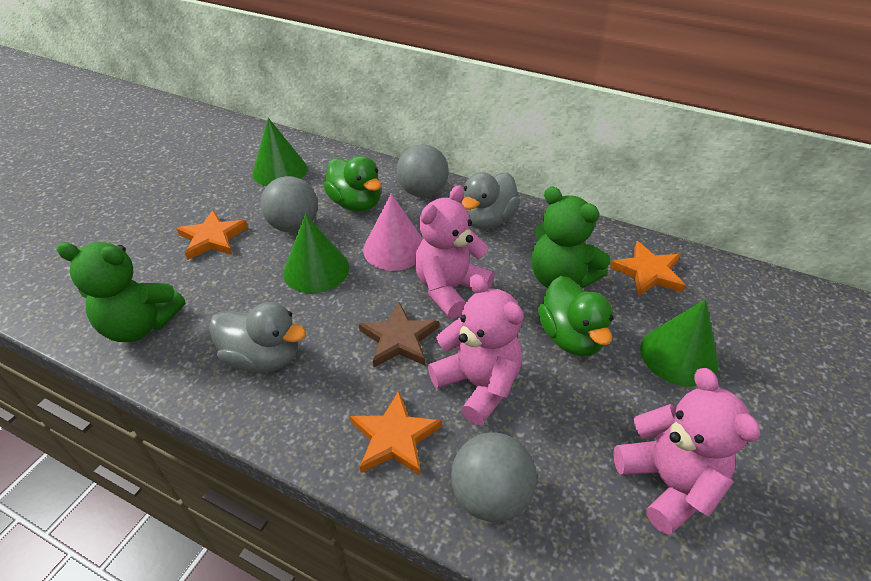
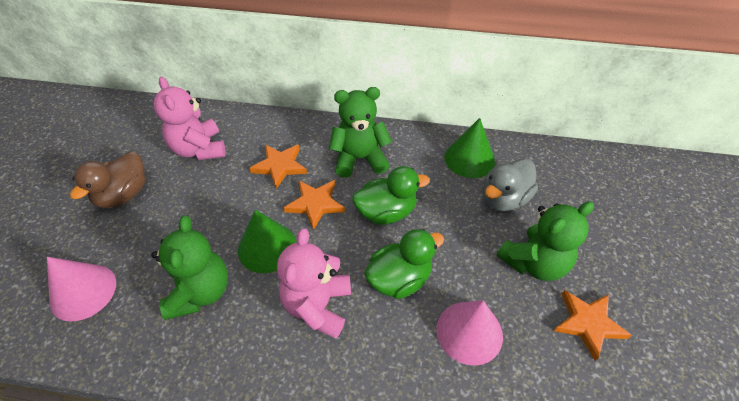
brown duck: 0 -> 1
brown star: 1 -> 0
green cone: 3 -> 2
green teddy bear: 2 -> 3
grey ball: 3 -> 0
grey duck: 2 -> 1
pink cone: 1 -> 2
pink teddy bear: 3 -> 2

